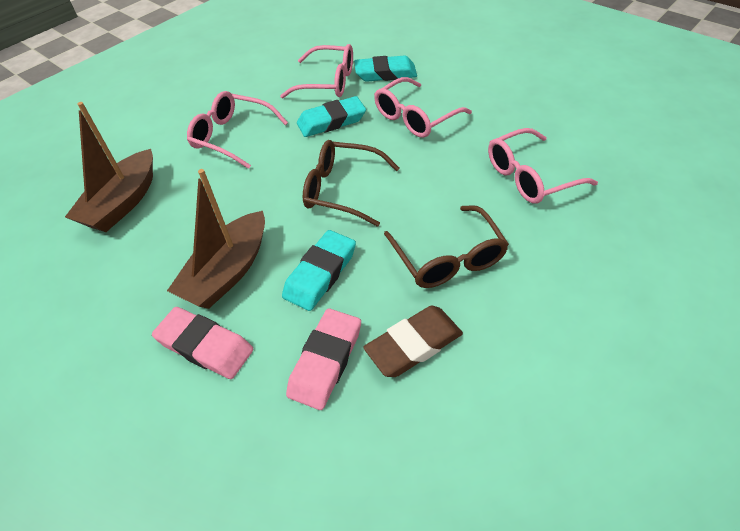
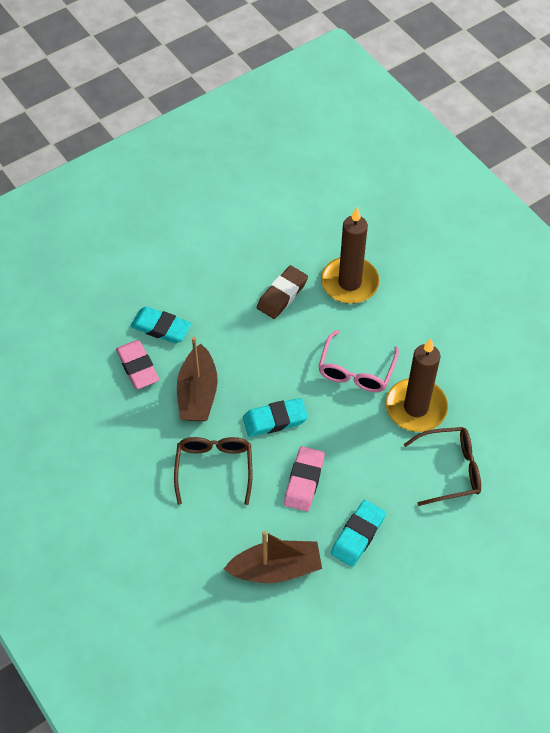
brown candle: 0 -> 2
pink glasses: 4 -> 1

